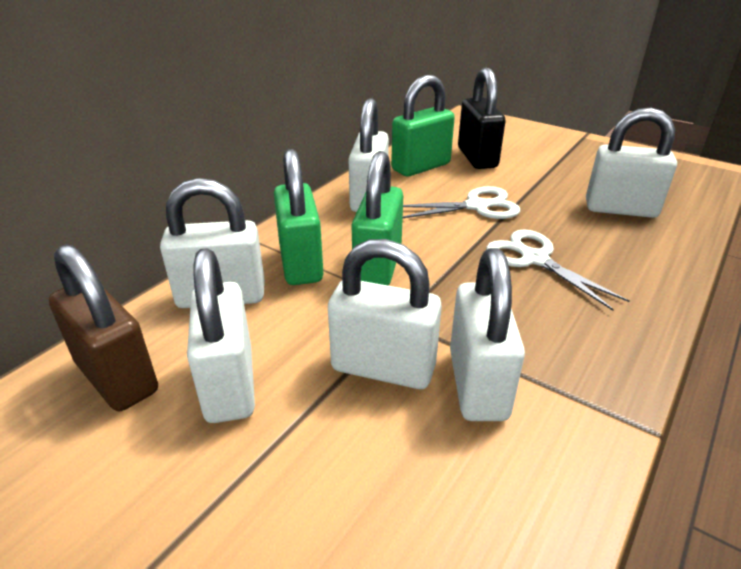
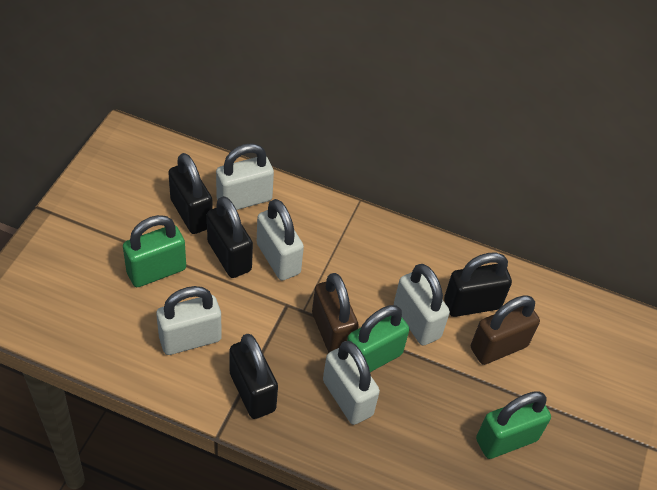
black padlock: 1 -> 4
brown padlock: 1 -> 2
white padlock: 6 -> 5
white scissors: 2 -> 0

